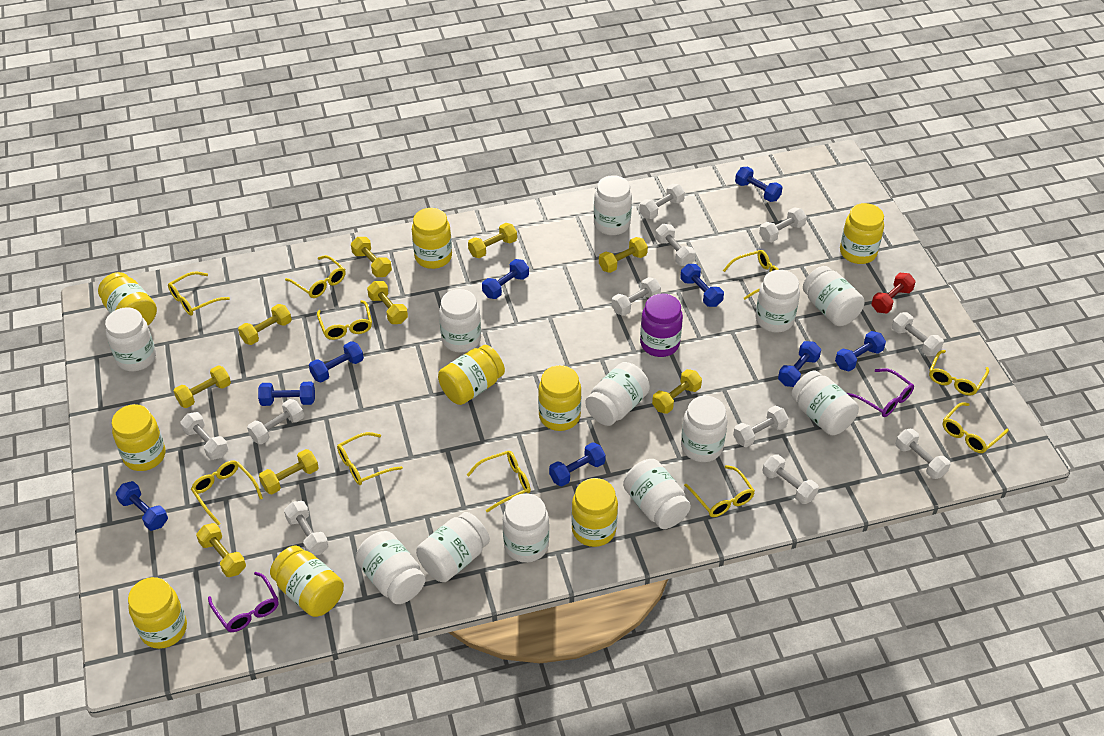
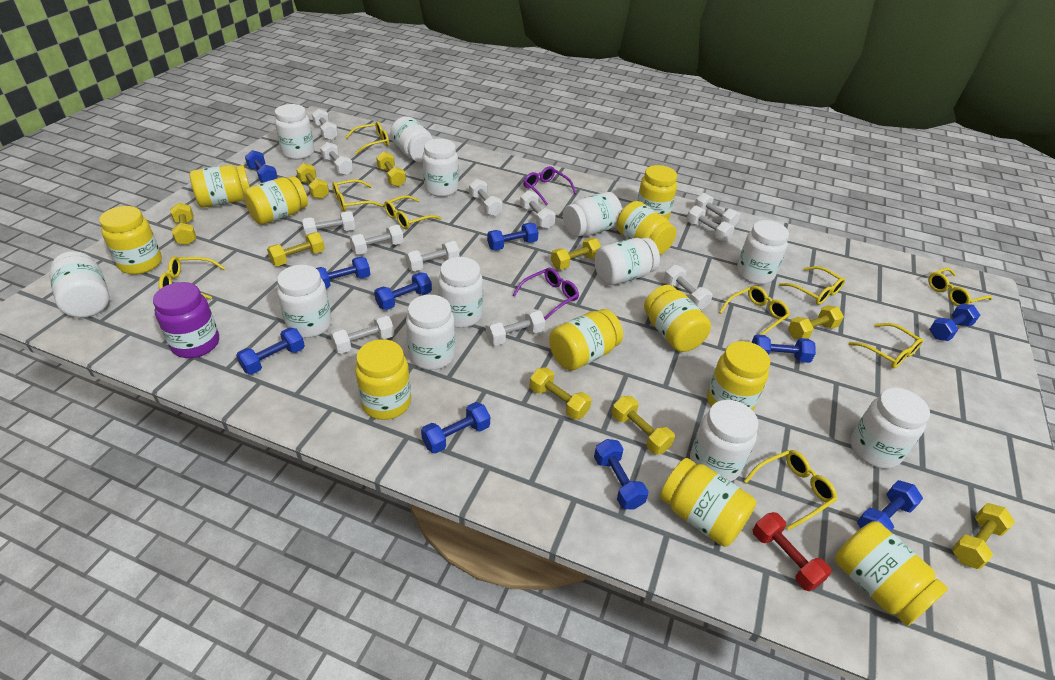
blue dumbbell: 9 -> 10
white dumbbell: 11 -> 12
yellow glasses: 10 -> 9
yellow jar: 9 -> 11

